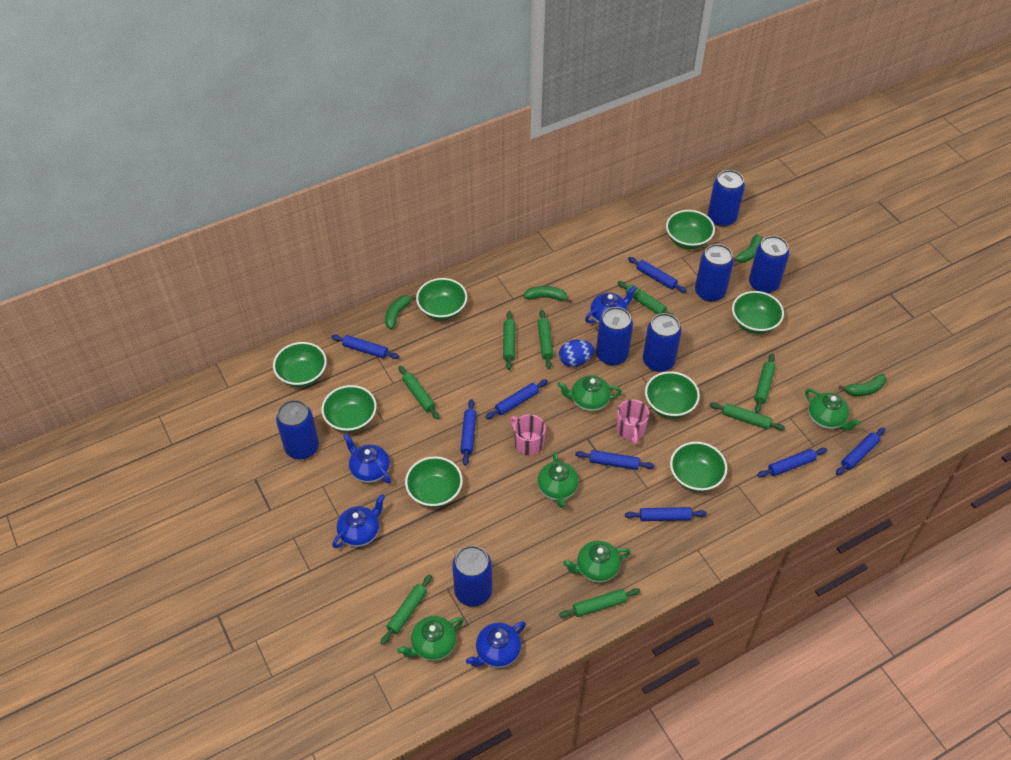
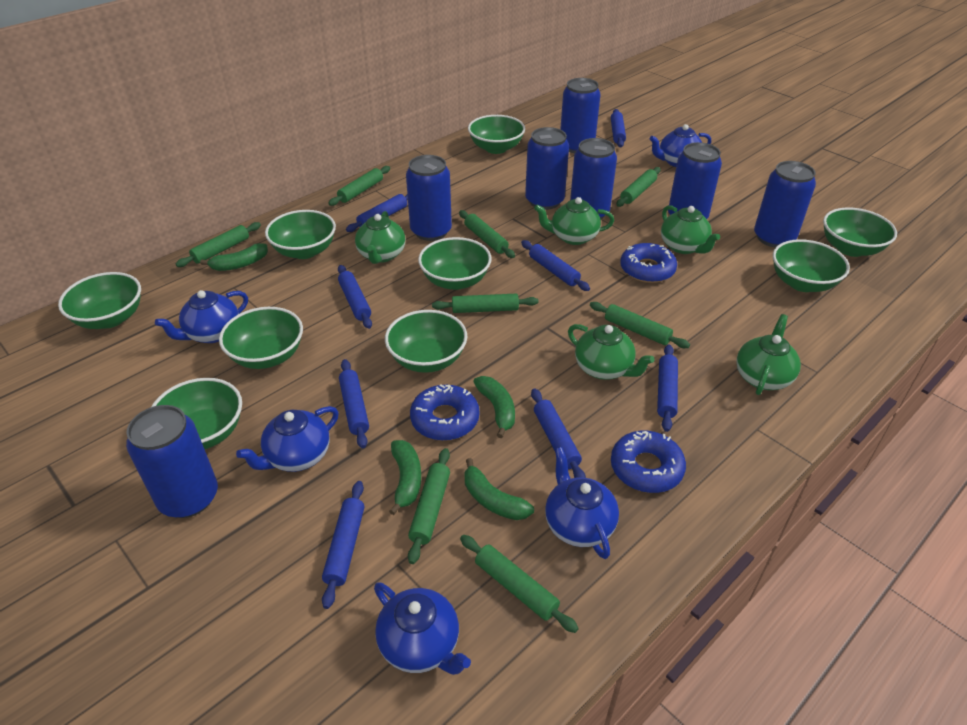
blue donut: 0 -> 3
blue egg: 1 -> 0
blue teapot: 4 -> 5
green bowl: 8 -> 9
pink mug: 2 -> 0

